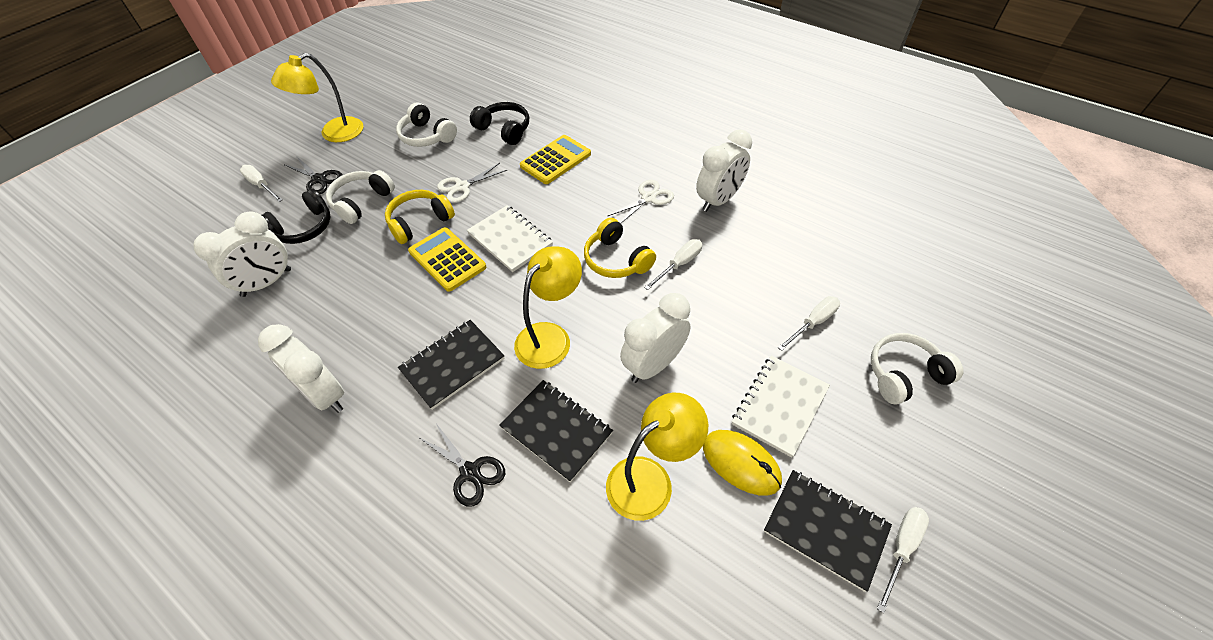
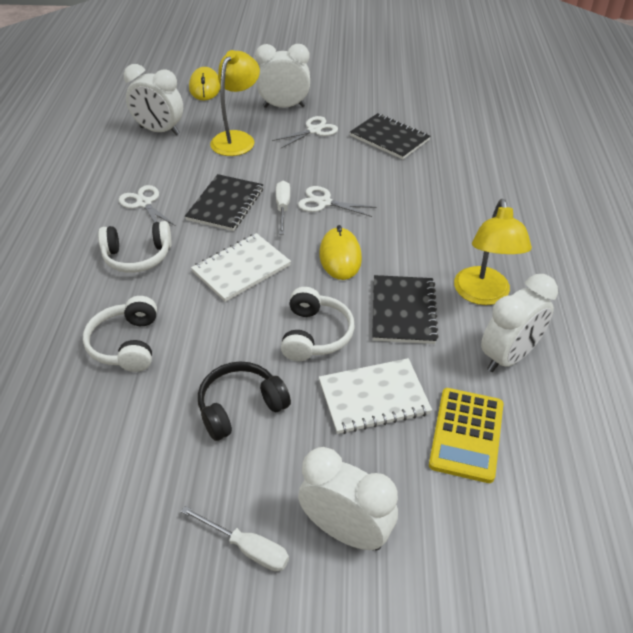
black headphones: 2 -> 1
black scissors: 2 -> 0
white scissors: 2 -> 3
white screwdriver: 4 -> 2
yellow calculator: 2 -> 1
yellow headphones: 2 -> 0
yellow lamp: 3 -> 2
yellow mouse: 1 -> 2

